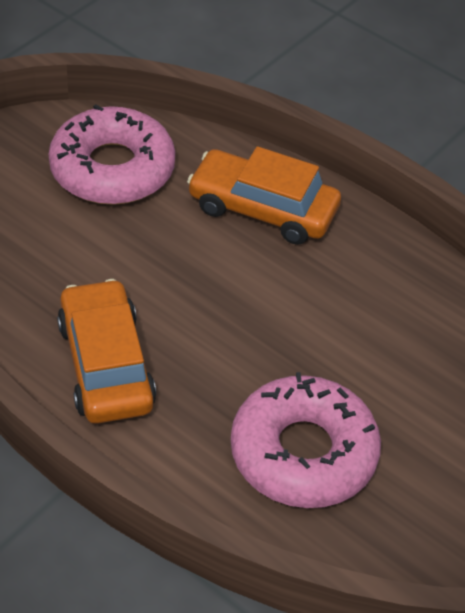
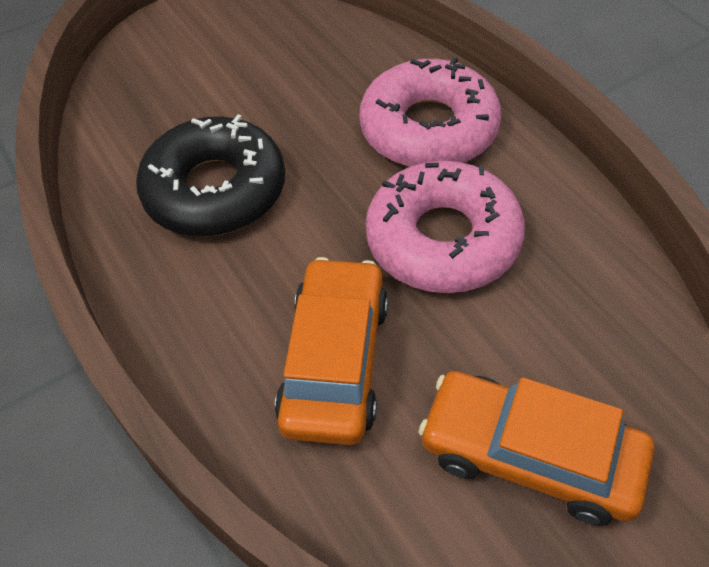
black donut: 0 -> 1

